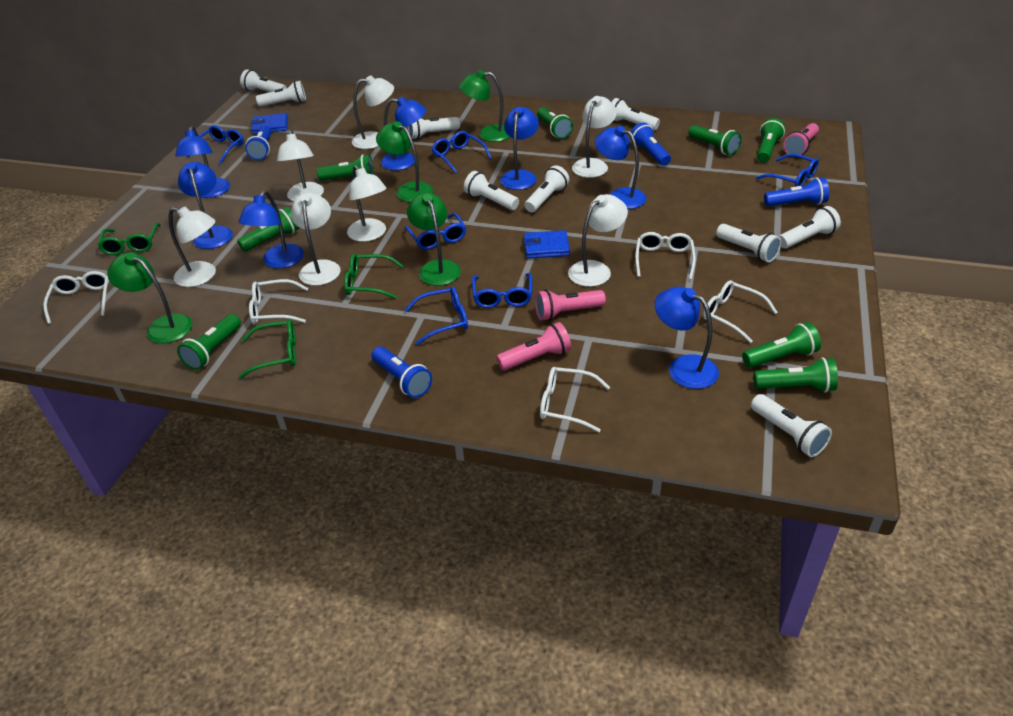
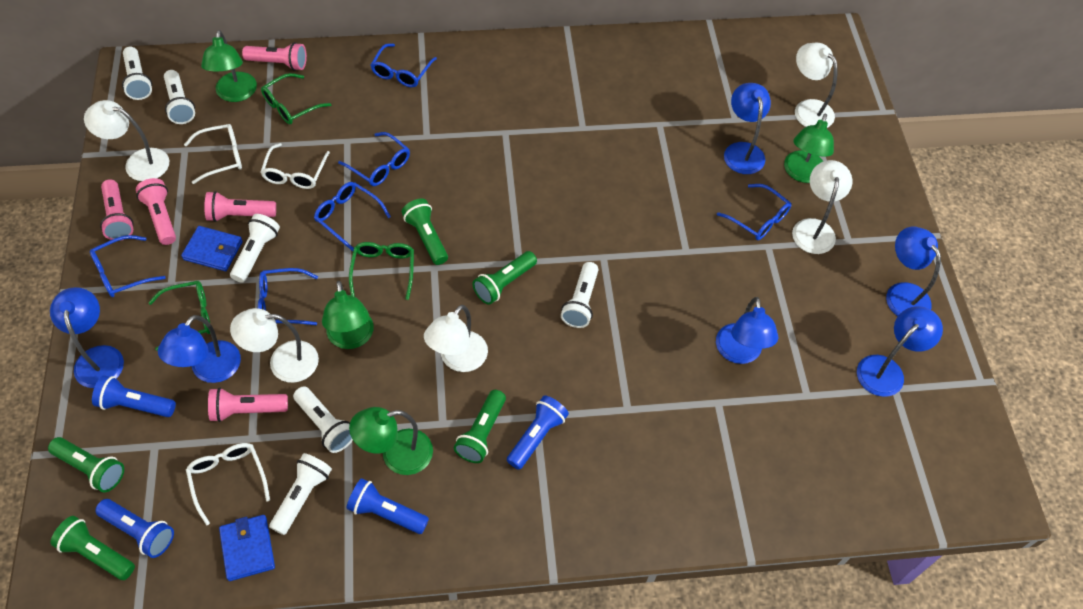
blue lamp: 7 -> 6
green flashlight: 8 -> 5
pink flashlight: 3 -> 5
white flashlight: 9 -> 6
white glasses: 5 -> 3
white lamp: 7 -> 5

